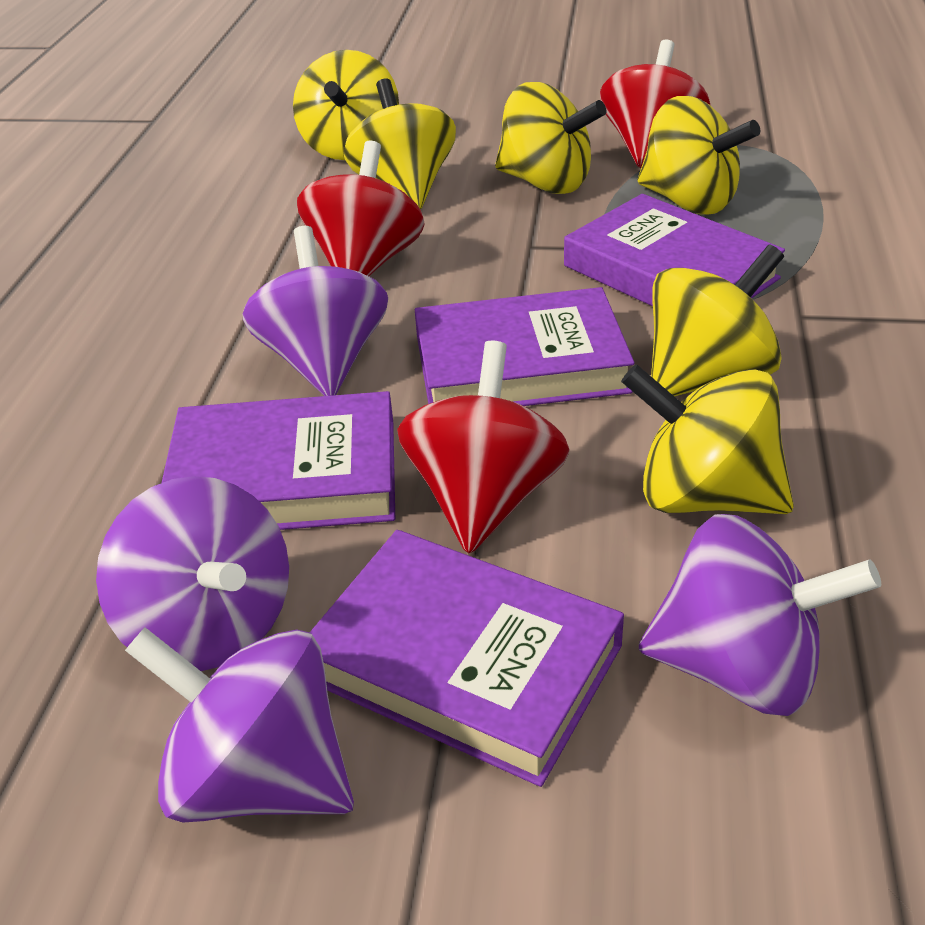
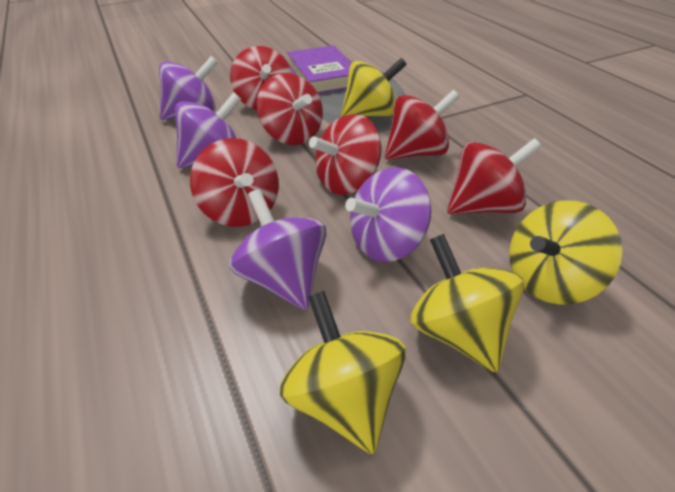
purple book: 4 -> 1
red spinning top: 3 -> 6
yellow spinning top: 6 -> 4

